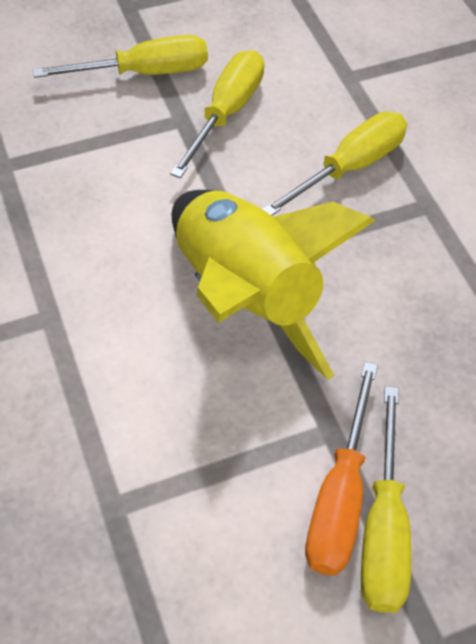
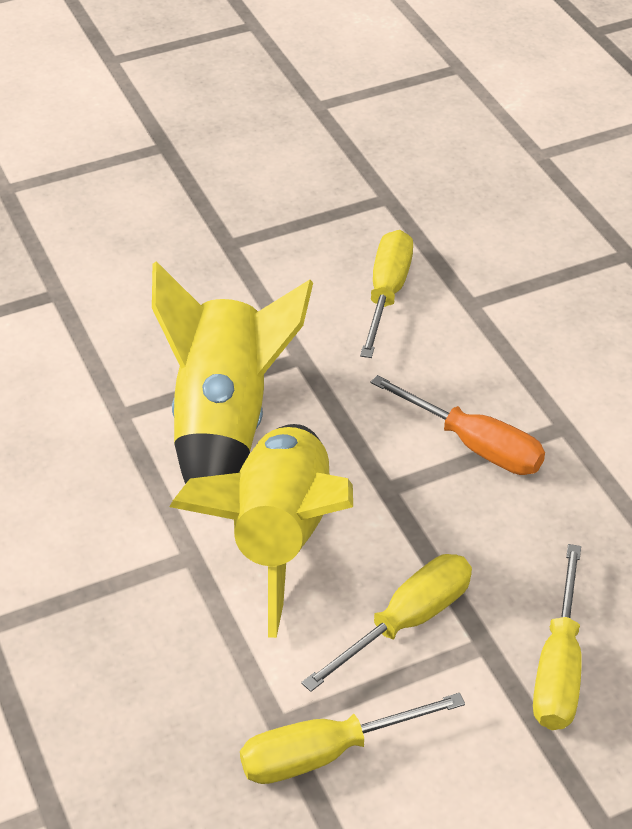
yellow rocket: 1 -> 2

